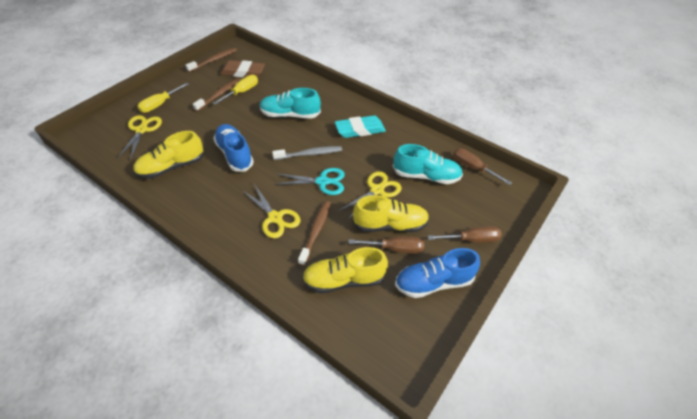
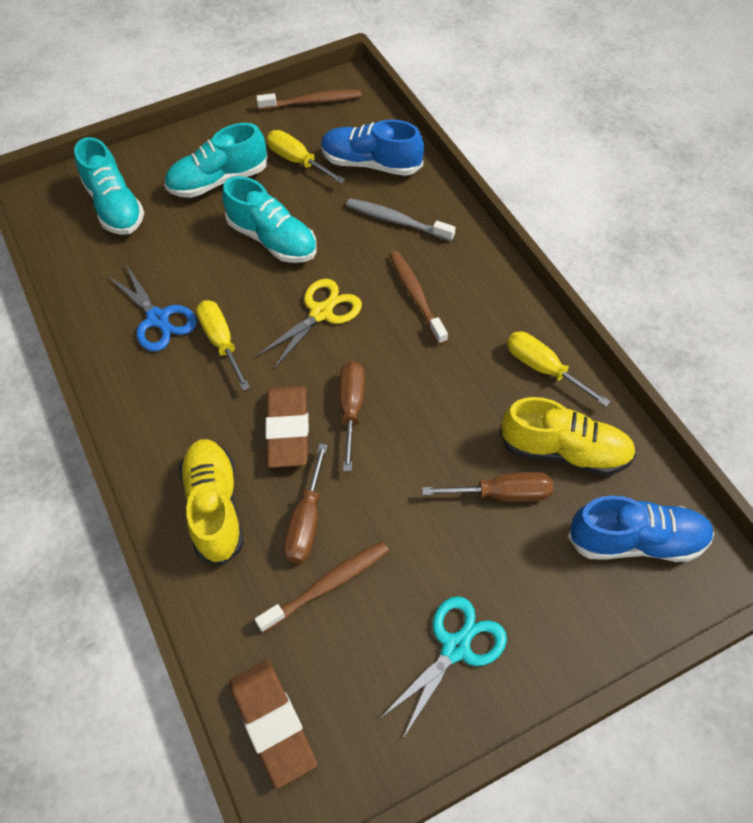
blue scissors: 0 -> 1
brown eraser: 1 -> 2
turquoise eraser: 1 -> 0
turquoise shoe: 2 -> 3
yellow scissors: 3 -> 1
yellow screwdriver: 2 -> 3
yellow shoe: 3 -> 2

